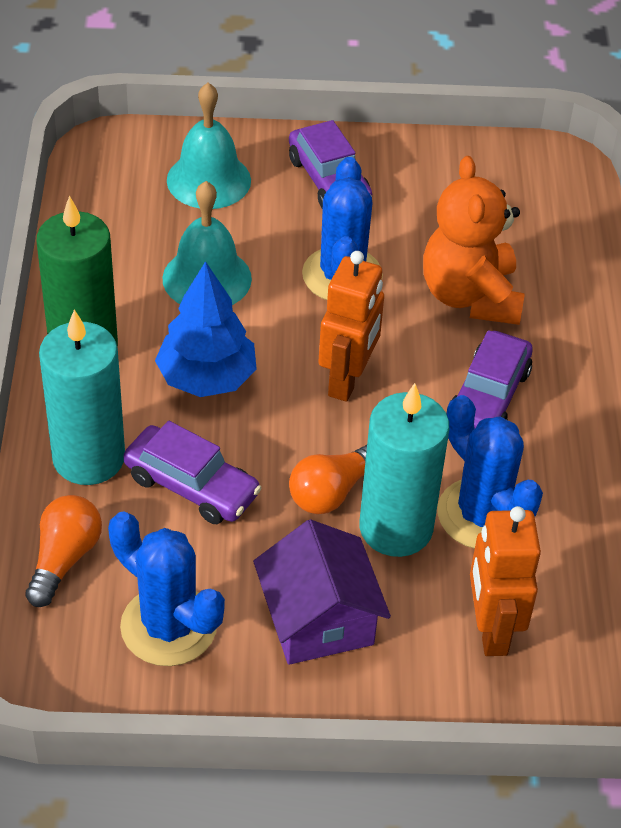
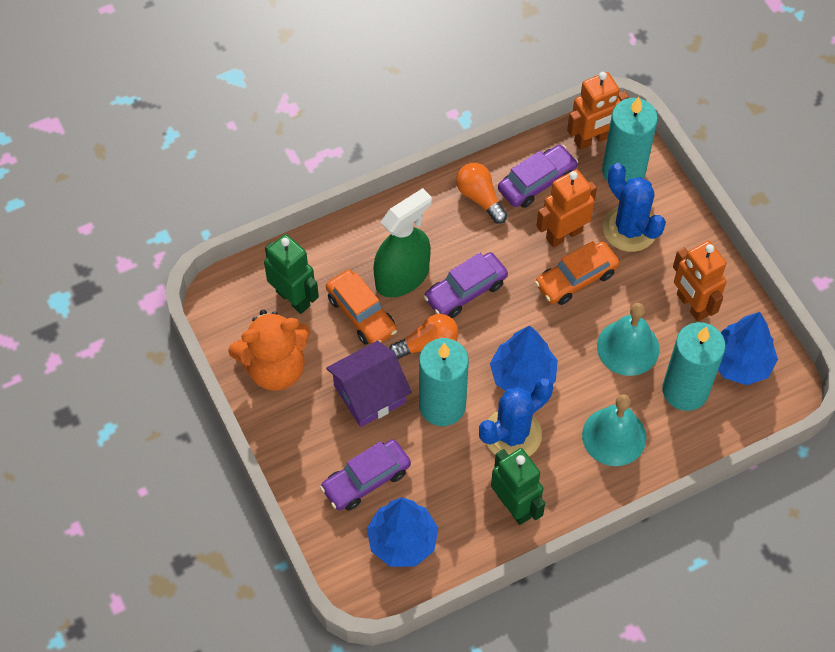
blue cactus: 3 -> 2
blue tree: 1 -> 3
green candle: 1 -> 0
green robot: 0 -> 2
green spray bottle: 0 -> 1
orange car: 0 -> 2
orange robot: 2 -> 3
turquoise candle: 2 -> 3

